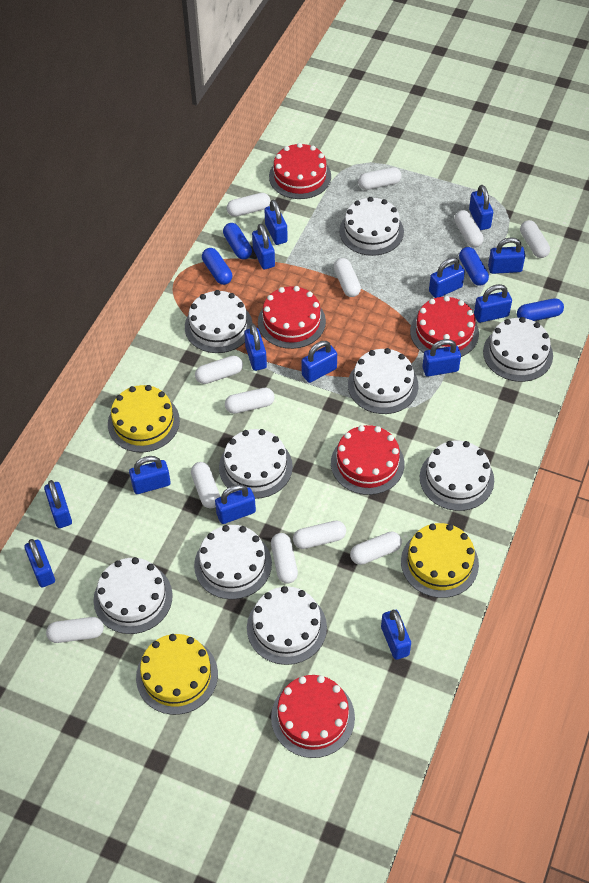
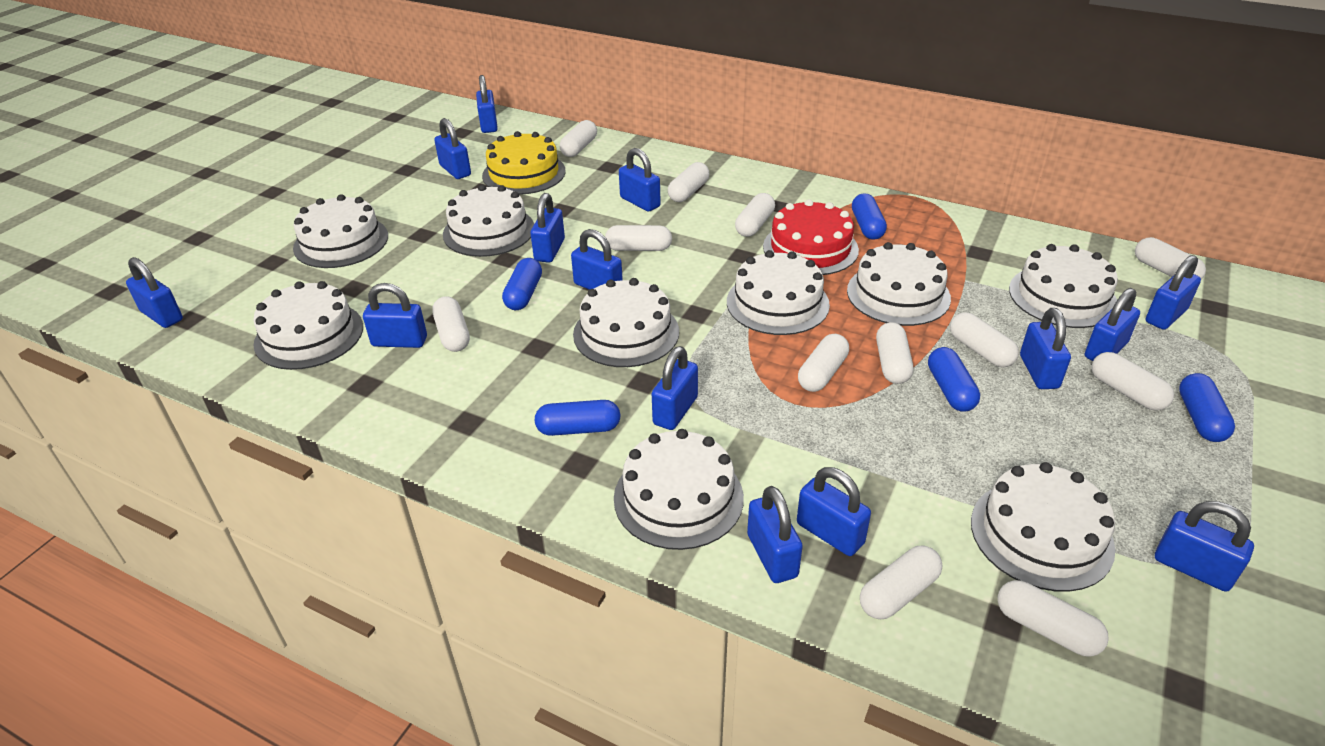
blue capsule: 4 -> 5
red cake: 5 -> 1
yellow cake: 3 -> 1

